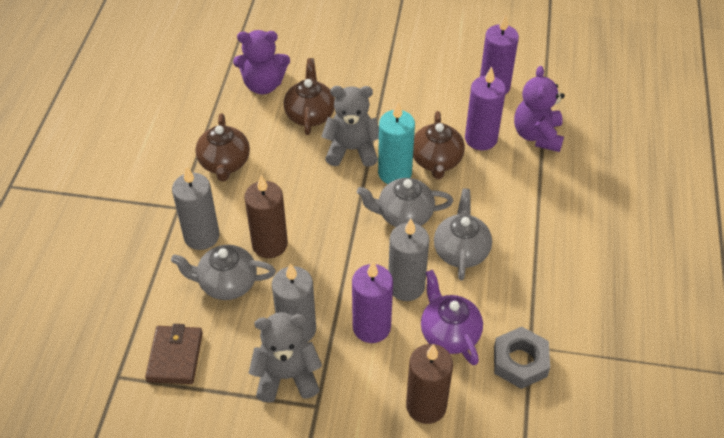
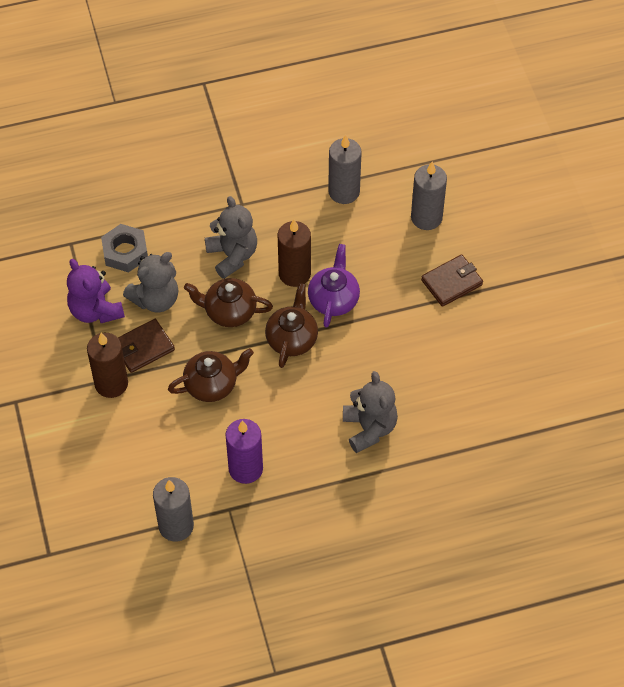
brown wallet: 1 -> 2
grey teapot: 3 -> 0
grey teddy bear: 2 -> 3
purple candle: 3 -> 1
purple teddy bear: 2 -> 1
turquoise candle: 1 -> 0

